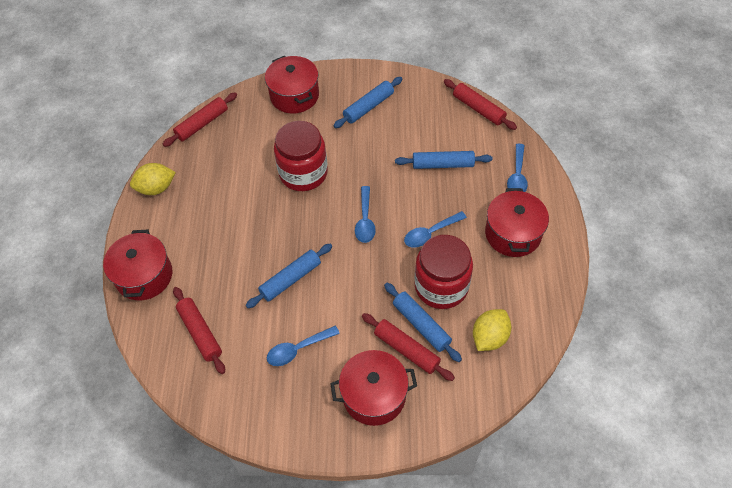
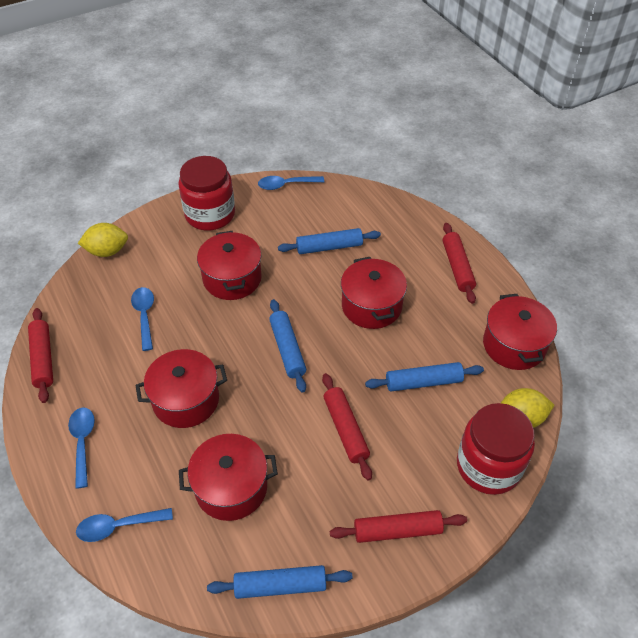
red pot: 4 -> 5

